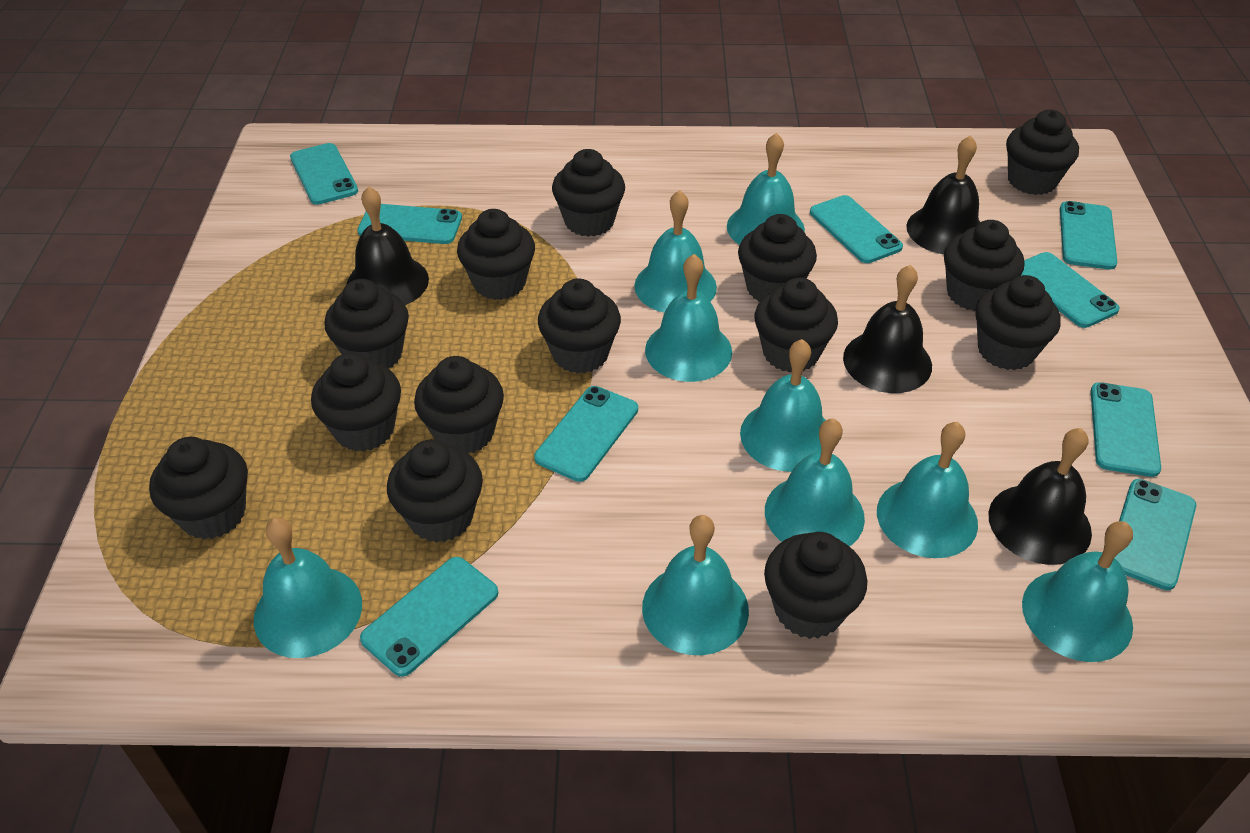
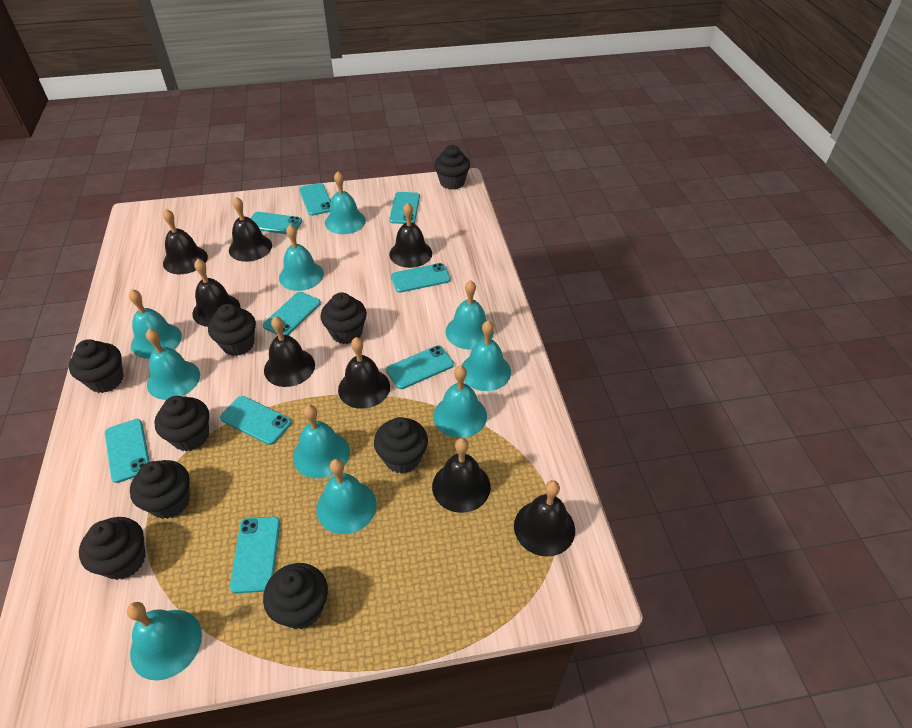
black bell: 4 -> 8
black cupcake: 14 -> 9
turquoise bell: 9 -> 10

